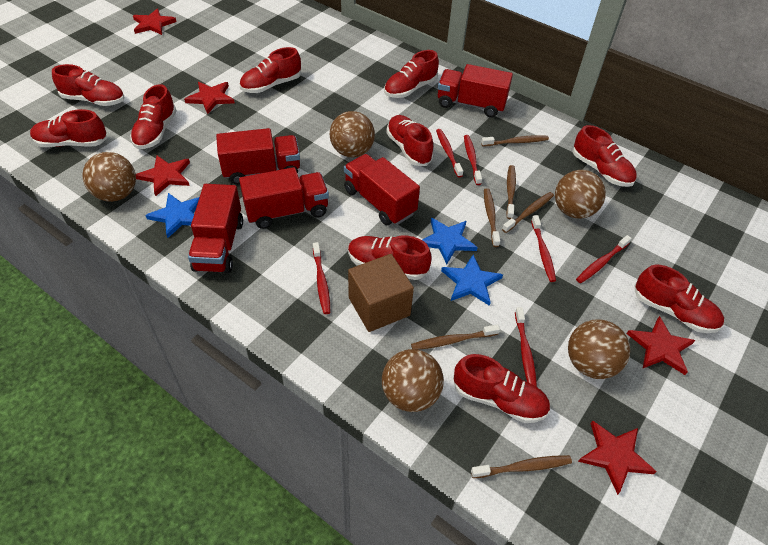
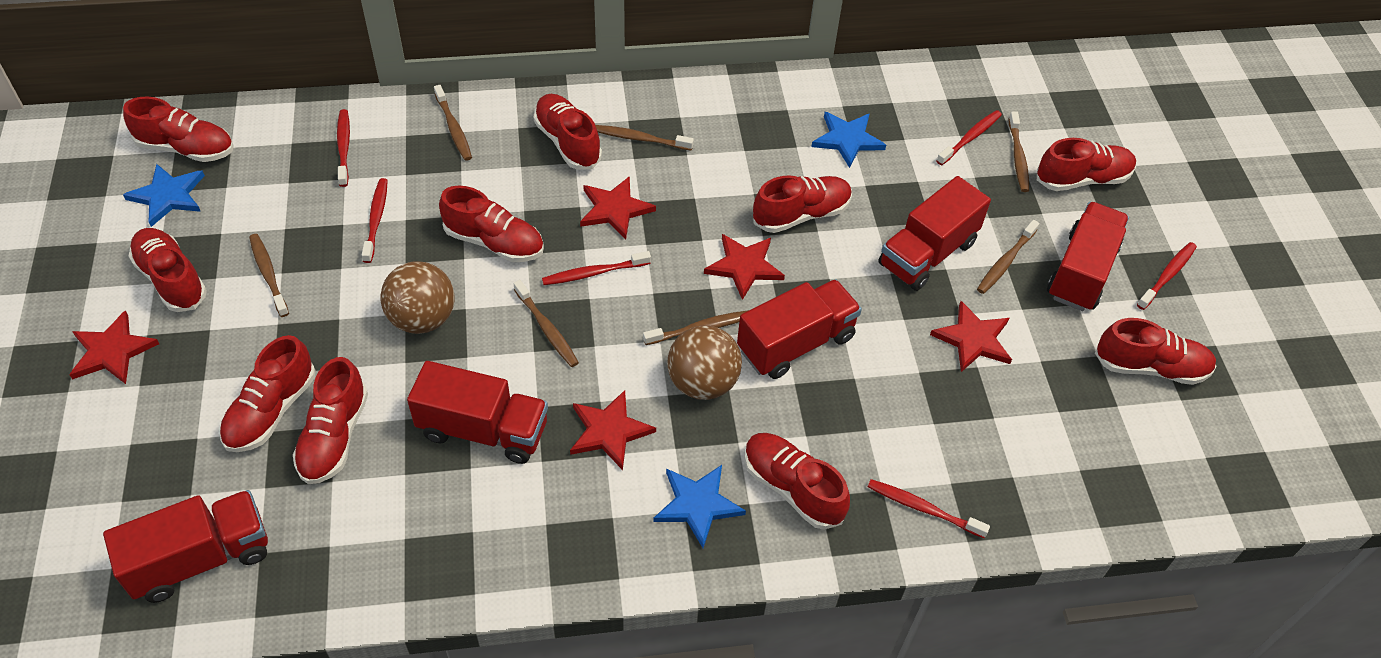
brown ball: 5 -> 2
brown cube: 1 -> 0
brown toothbrush: 6 -> 7

